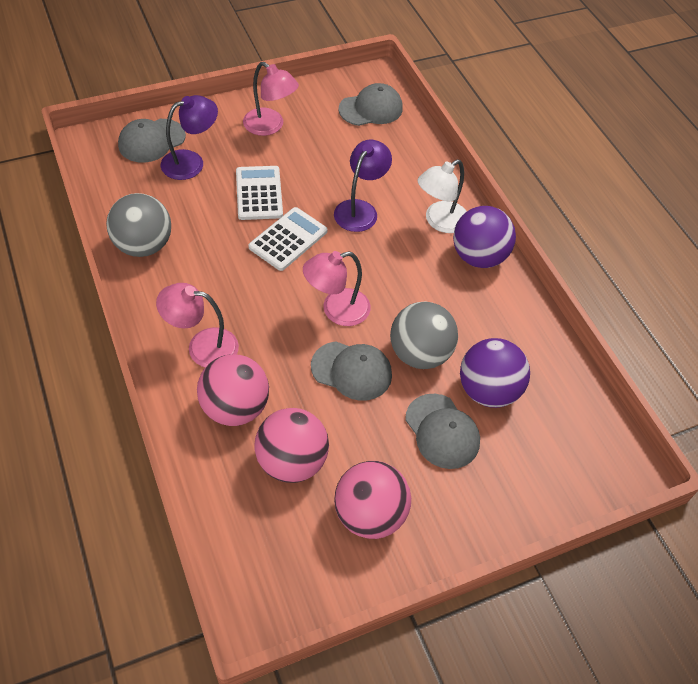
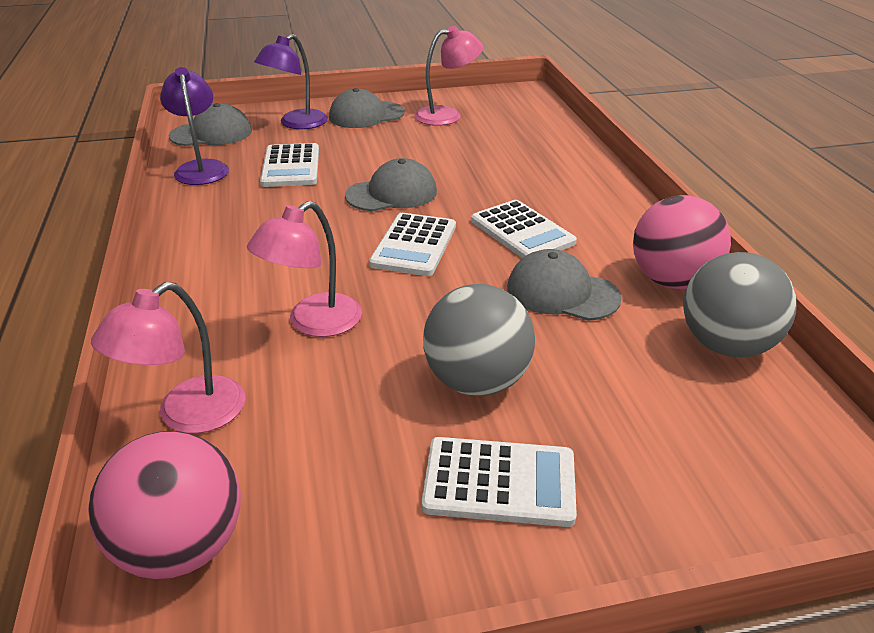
pink ball: 3 -> 2
purple ball: 2 -> 0
white calculator: 2 -> 4
white lamp: 1 -> 0

